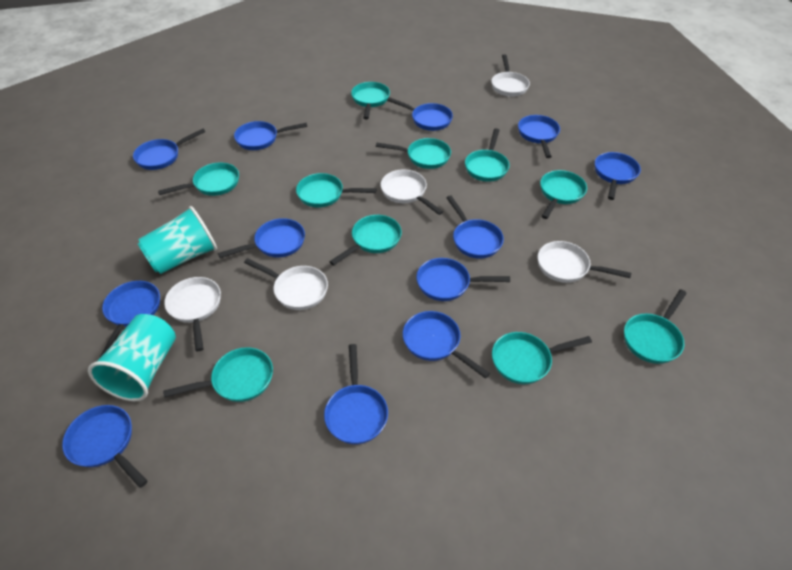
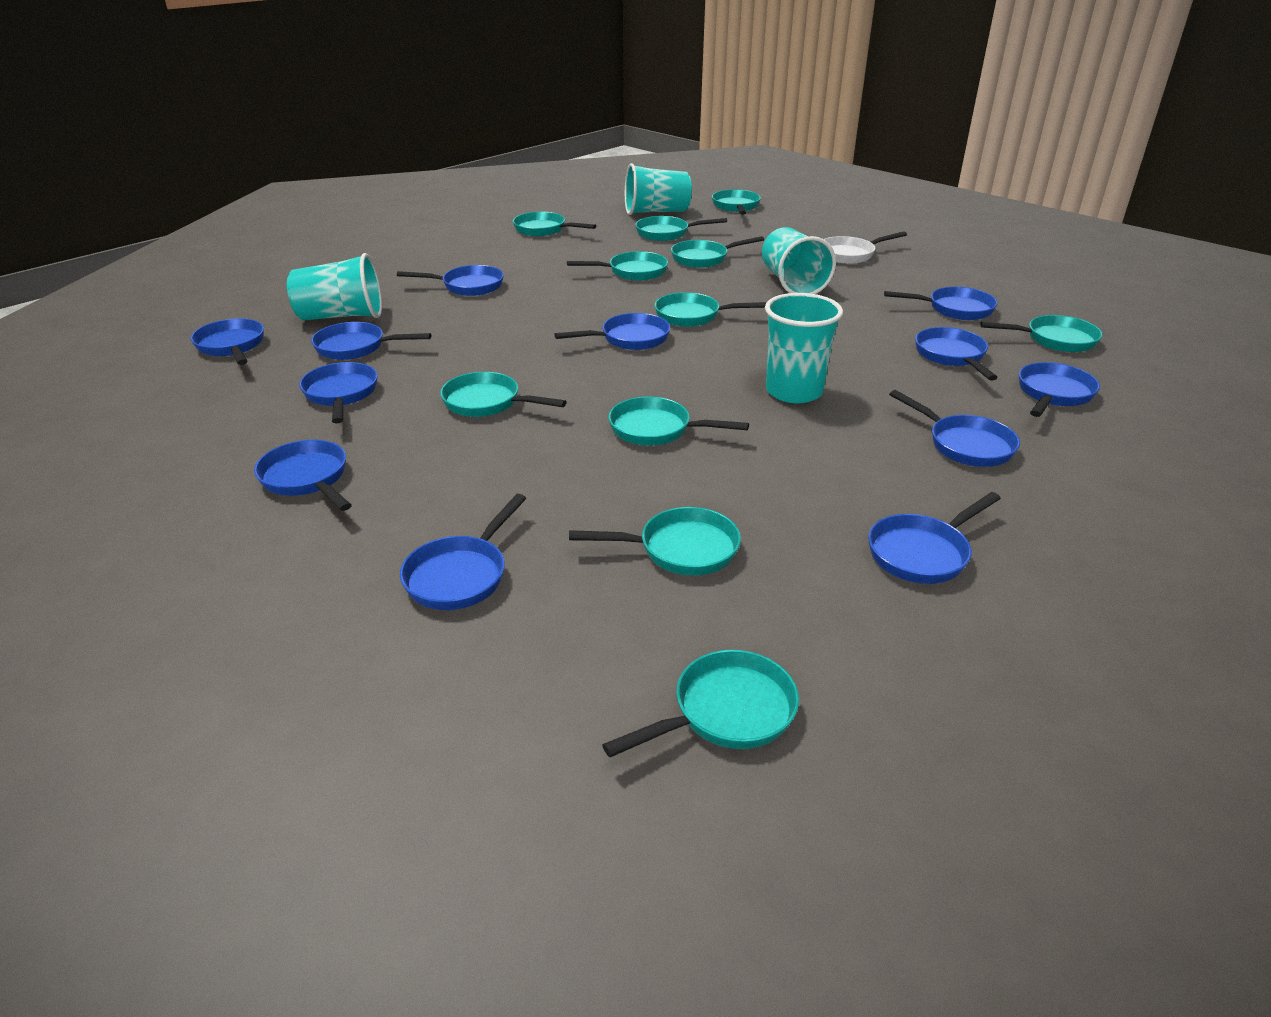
turquoise cup: 2 -> 4
turquoise pan: 10 -> 11
white pan: 5 -> 1

